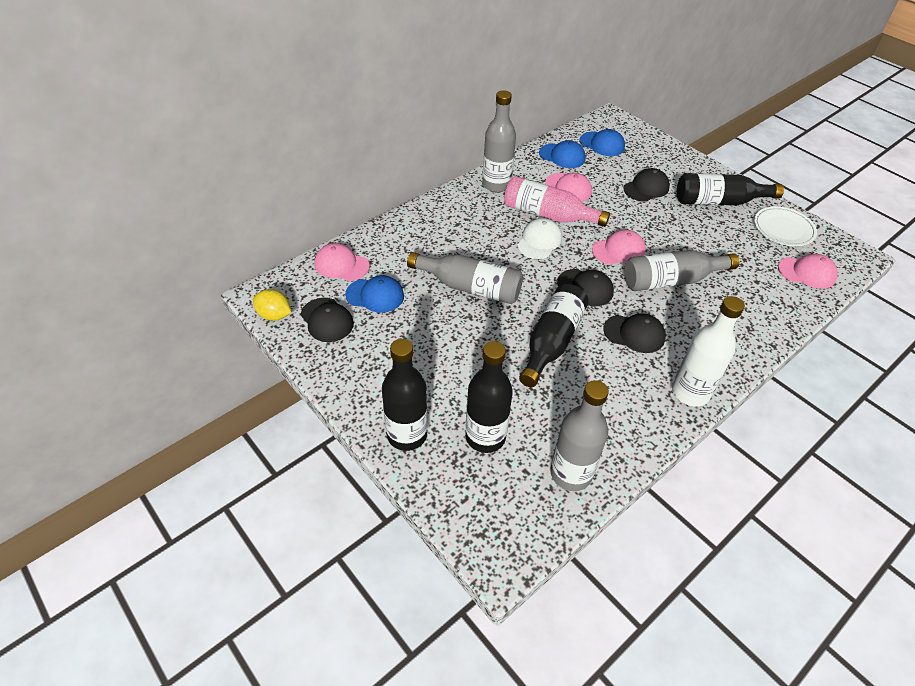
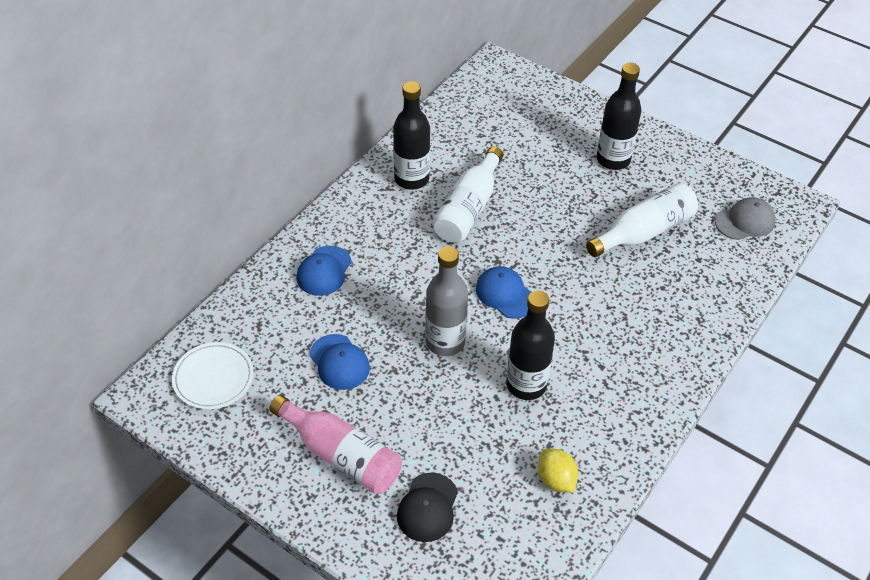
black bottle: 4 -> 3
black cap: 4 -> 1
grey bottle: 4 -> 1
grey cap: 0 -> 1
pink cap: 4 -> 0
white bottle: 1 -> 2
white cap: 1 -> 0

